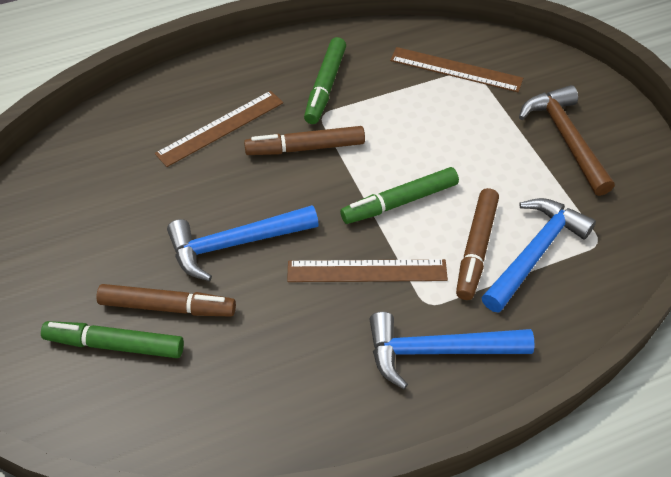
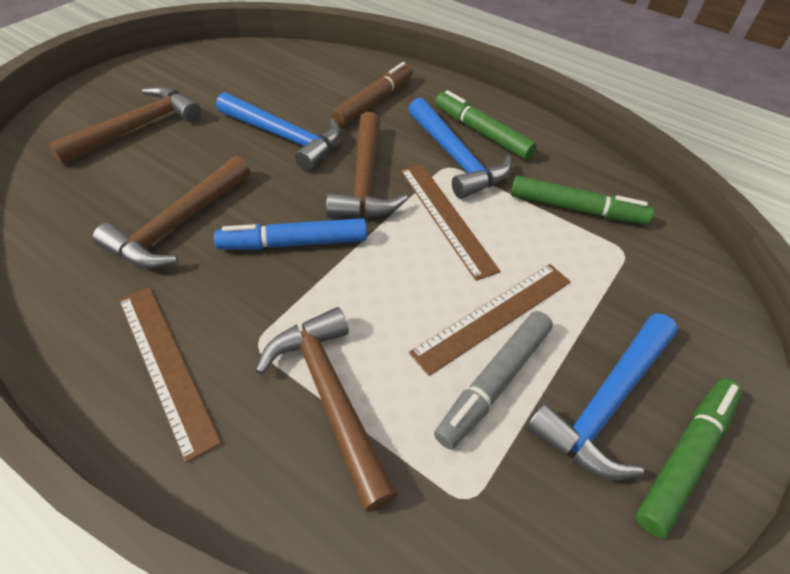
blue marker: 0 -> 1
brown hammer: 1 -> 4
brown marker: 3 -> 1
grey marker: 0 -> 1

